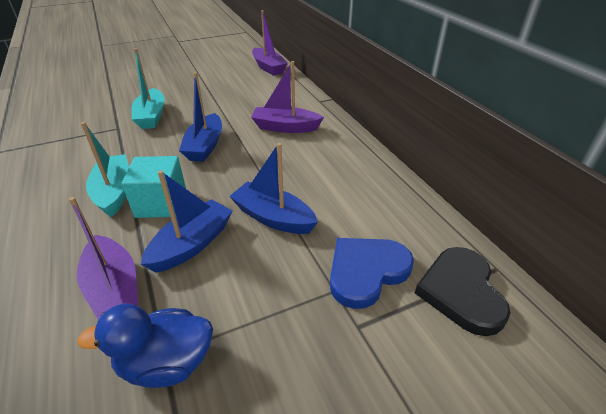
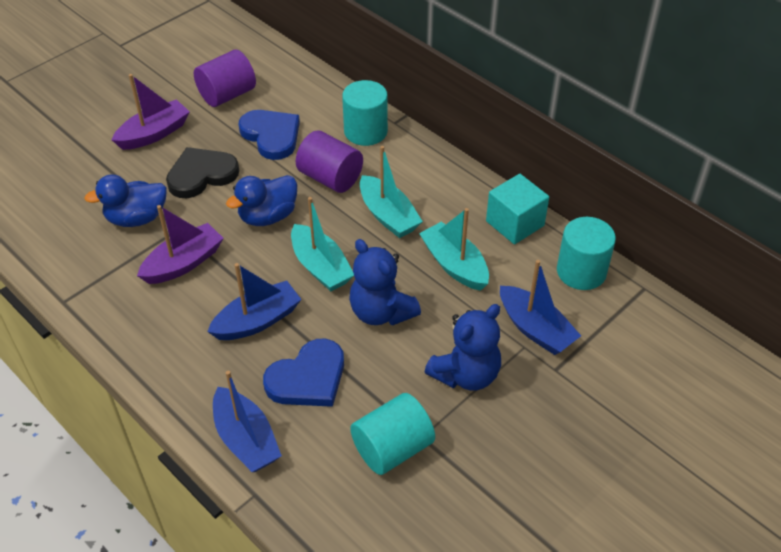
blue duck: 1 -> 2
blue heart: 1 -> 2
blue teddy bear: 0 -> 2
purple boat: 3 -> 2
purple cylinder: 0 -> 2
turquoise boat: 2 -> 3
turquoise cylinder: 0 -> 3

